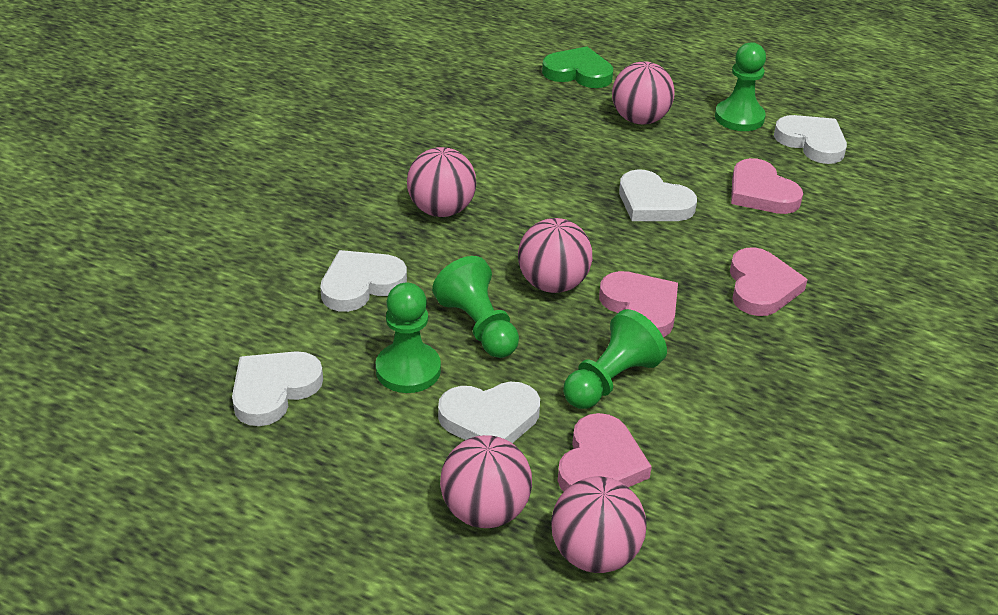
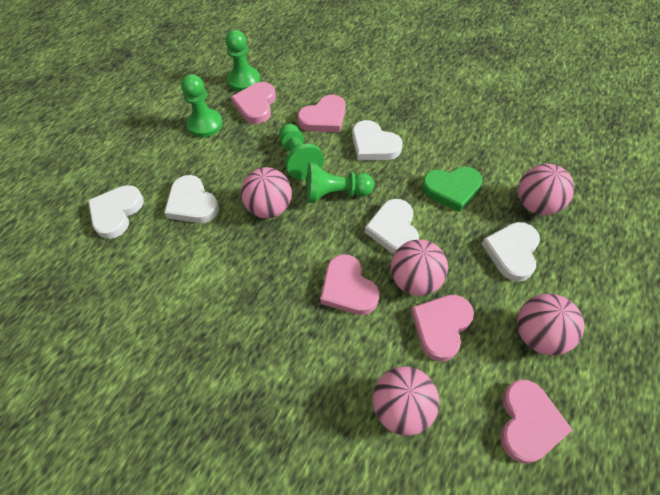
pink heart: 4 -> 5

